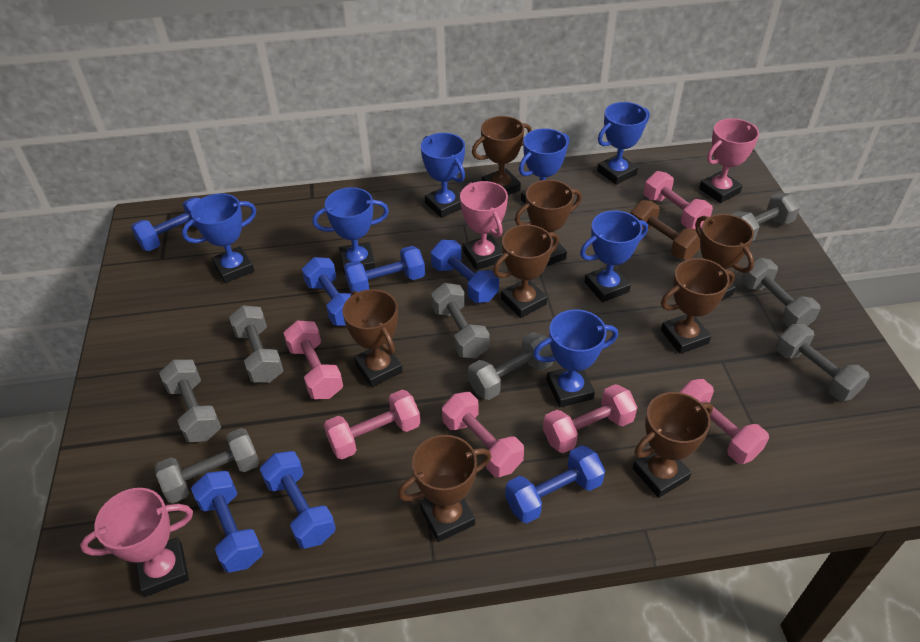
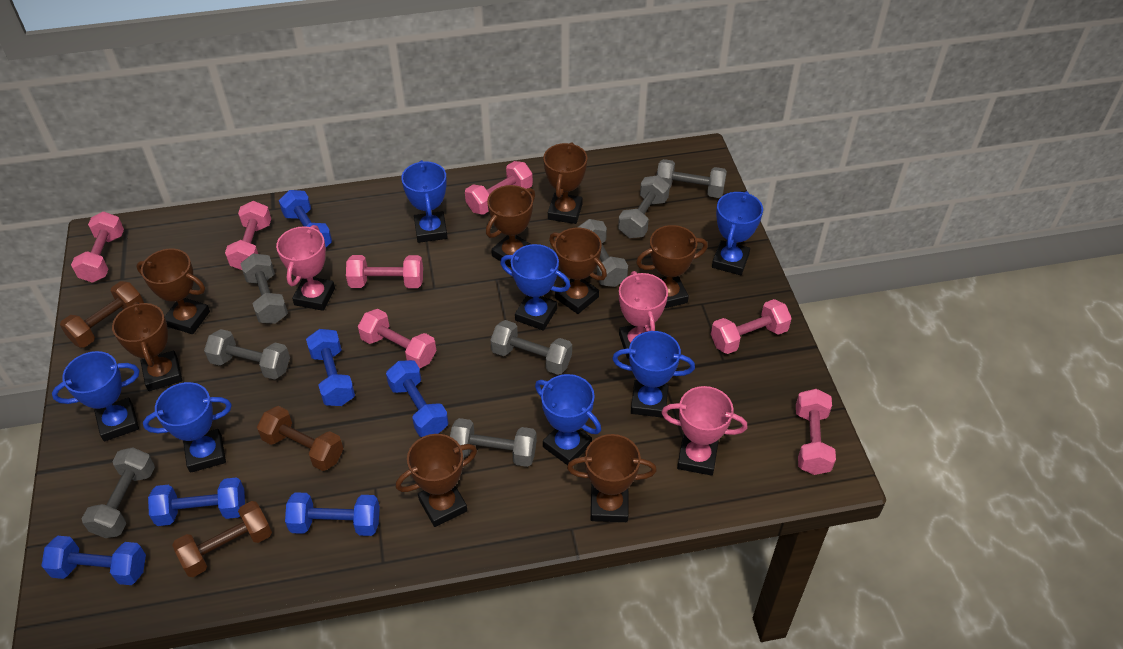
blue dumbbell: 7 -> 6
brown dumbbell: 1 -> 3
pink dumbbell: 6 -> 7

